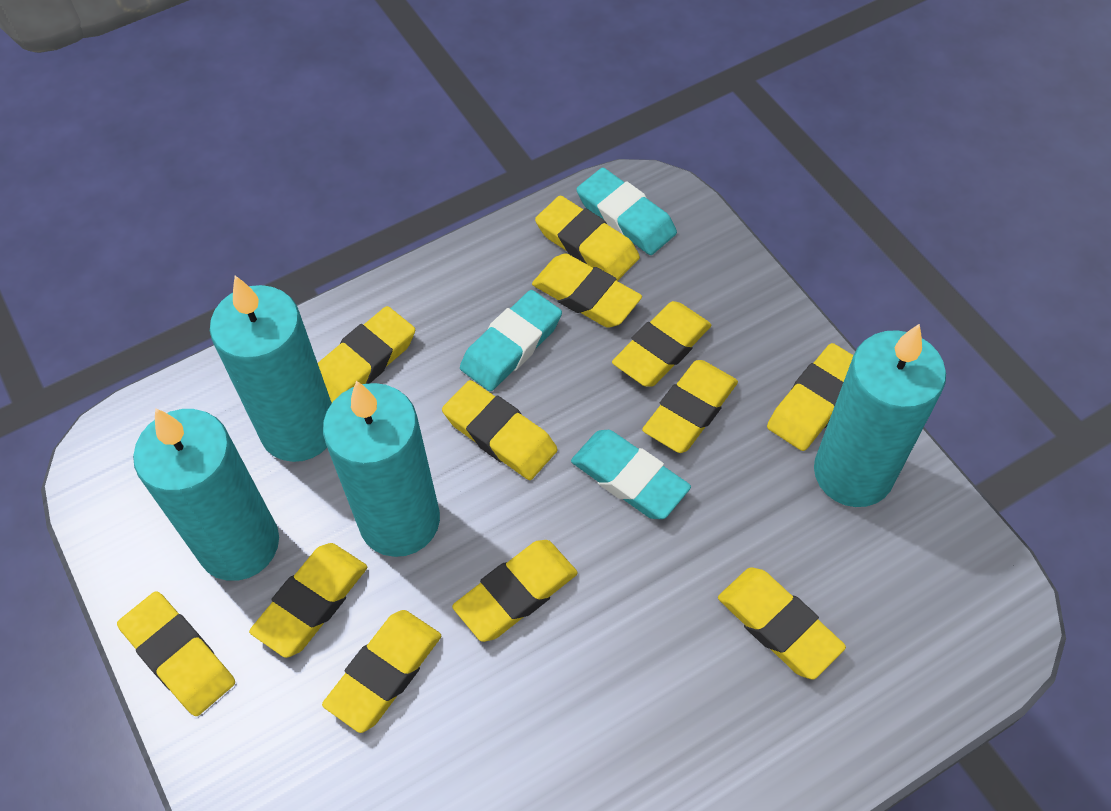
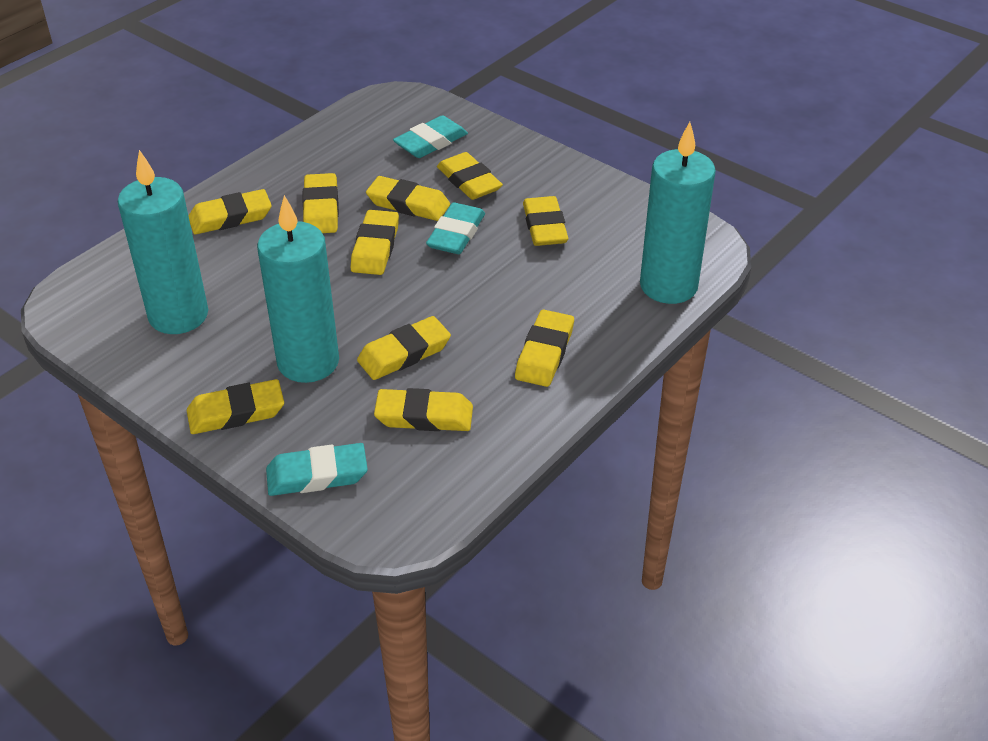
turquoise candle: 4 -> 3
yellow eraser: 12 -> 10

